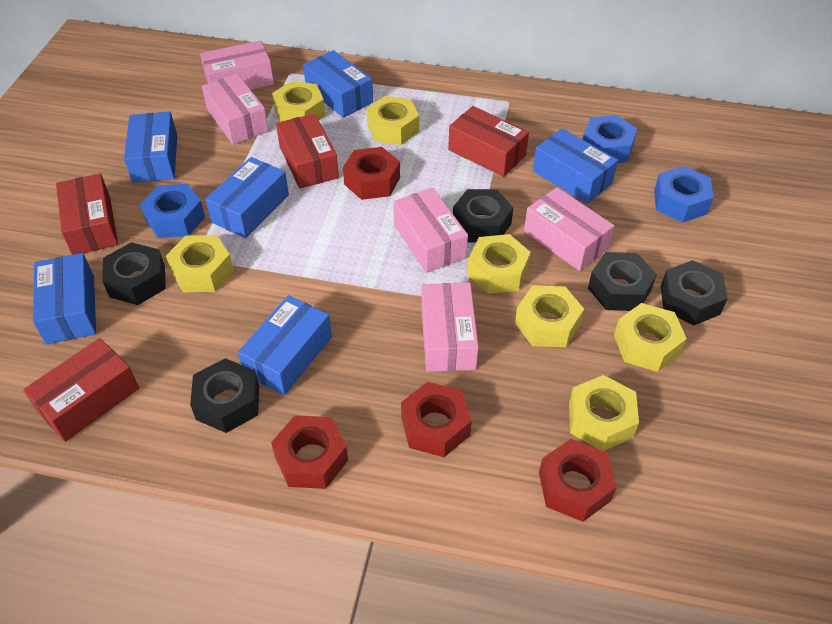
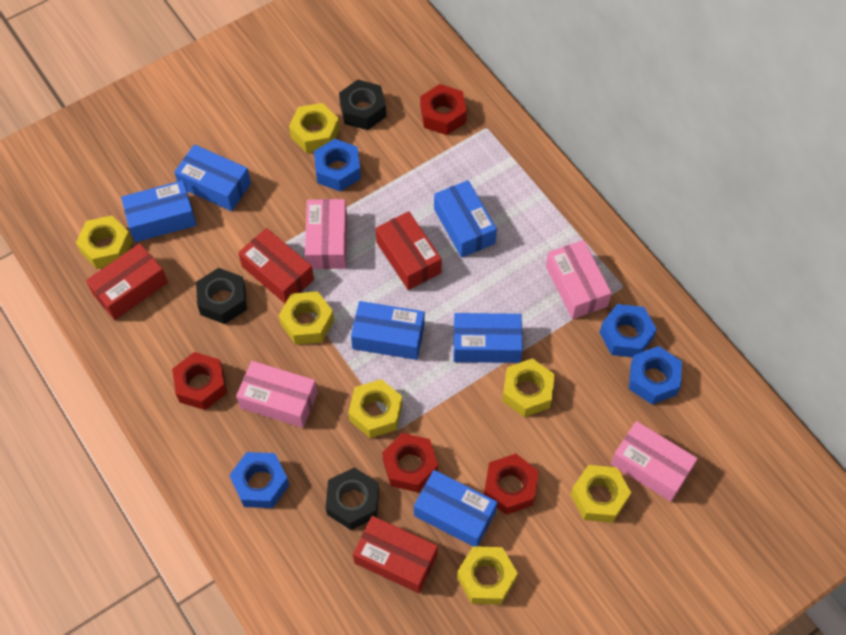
black nut: 5 -> 3
blue nut: 3 -> 4
pink box: 5 -> 4

